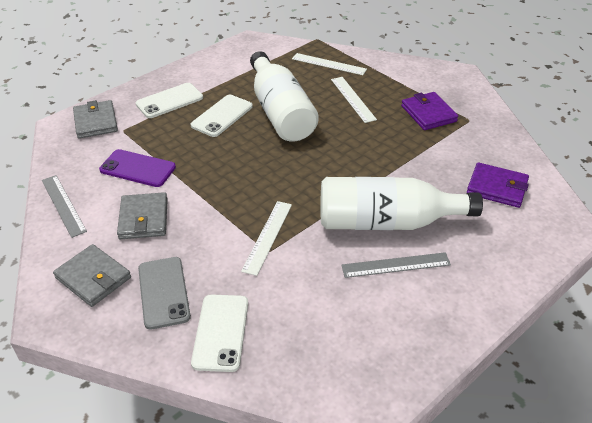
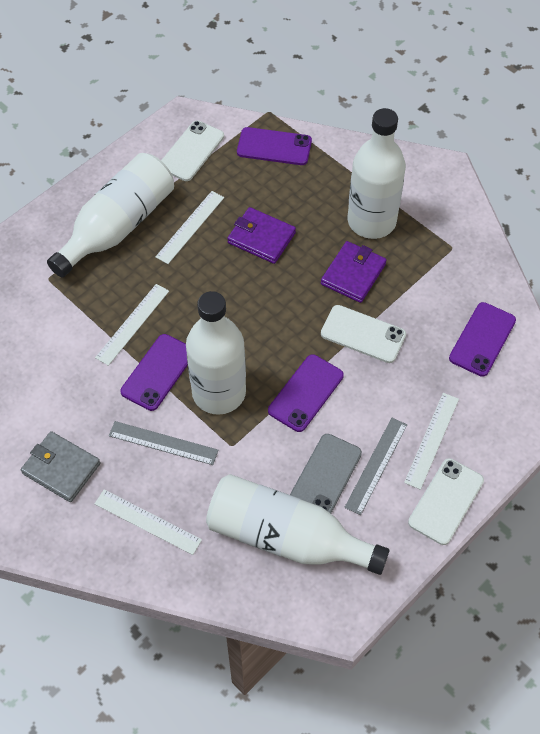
grey wallet: 3 -> 1
purple phone: 1 -> 4
white bottle: 2 -> 4
white ruler: 3 -> 4

